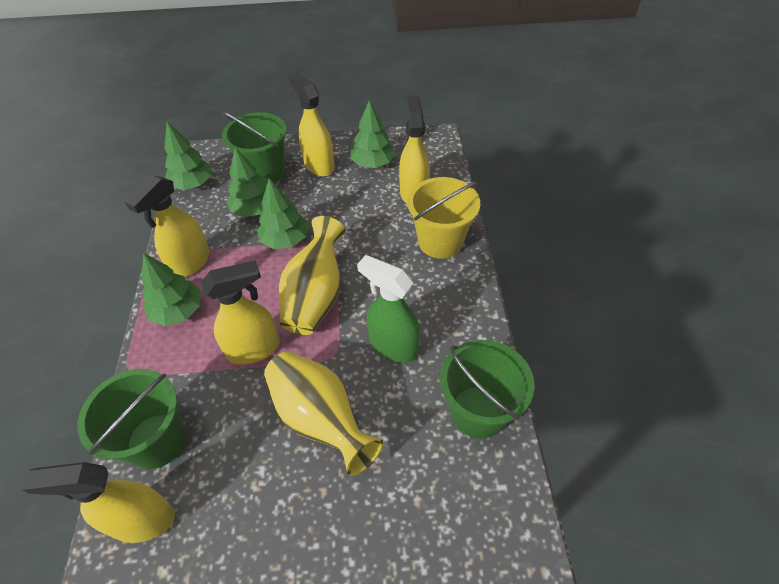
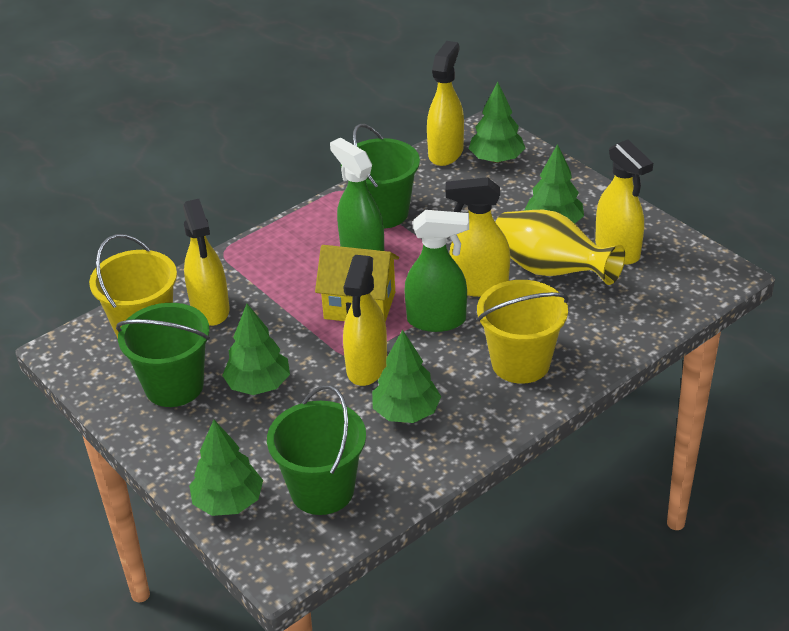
green spray bottle: 1 -> 2
yellow bucket: 1 -> 2
yellow house: 0 -> 1
yellow vase: 2 -> 1

